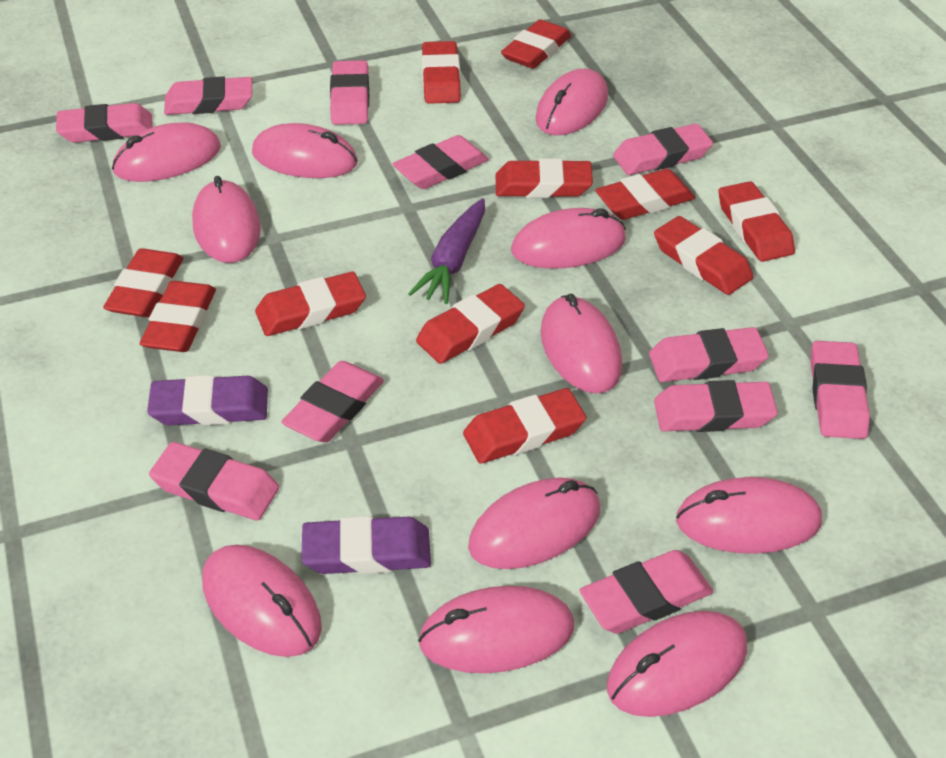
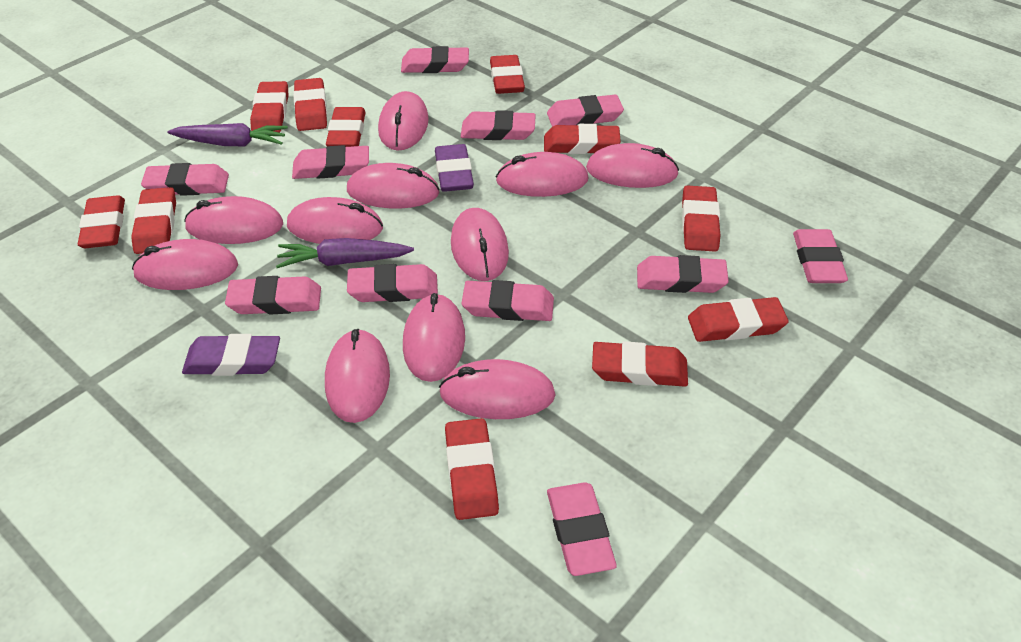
purple carrot: 1 -> 2

